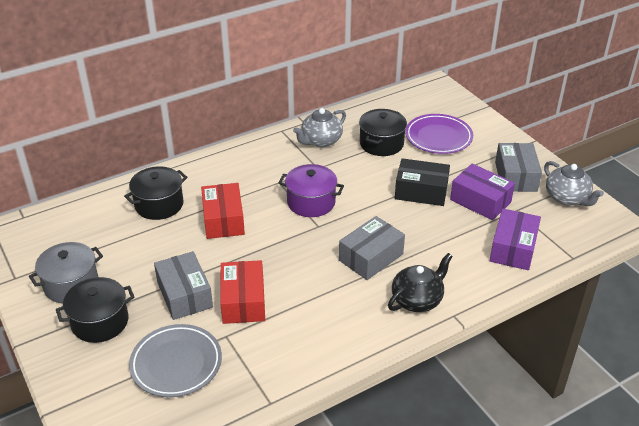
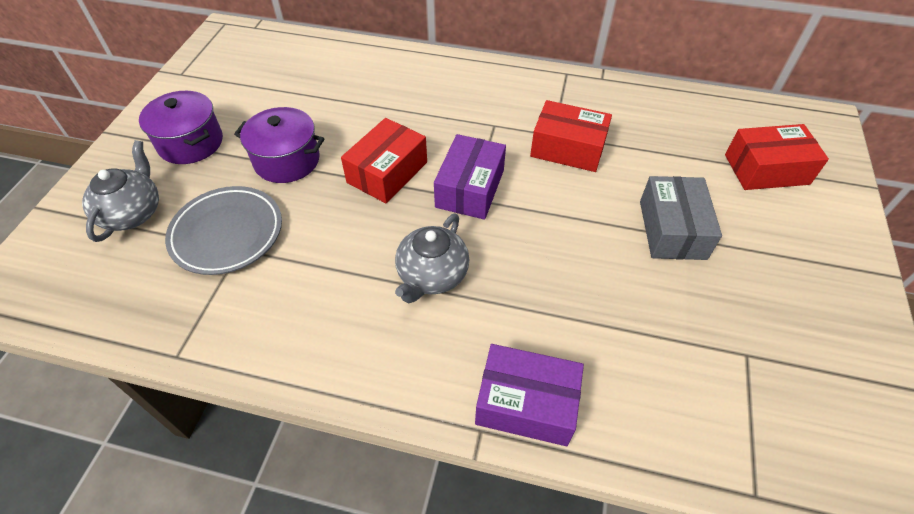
black box: 1 -> 0
black pot: 3 -> 0
black teapot: 1 -> 0
grey box: 3 -> 1
grey pot: 1 -> 0
purple plate: 1 -> 0
purple pot: 1 -> 2
red box: 2 -> 3

